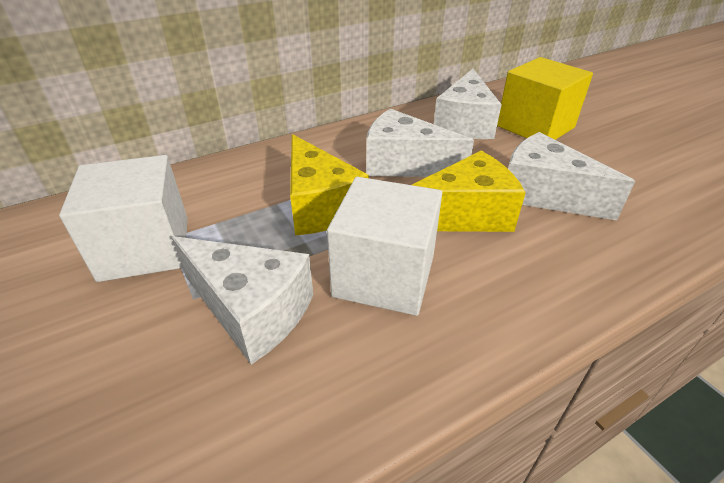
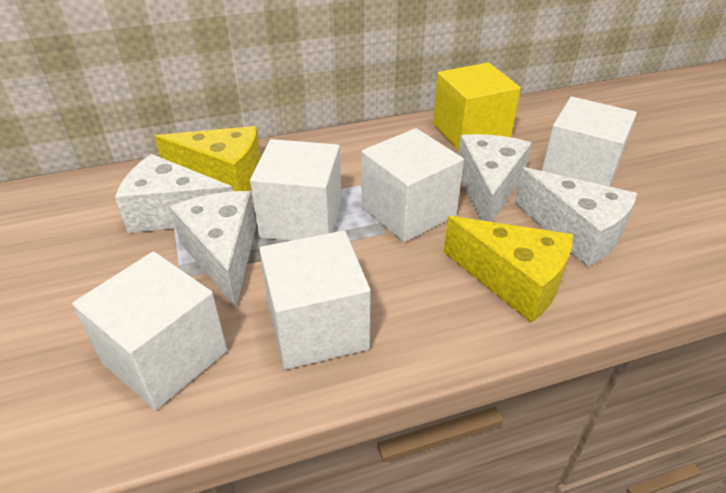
white cube: 2 -> 5

